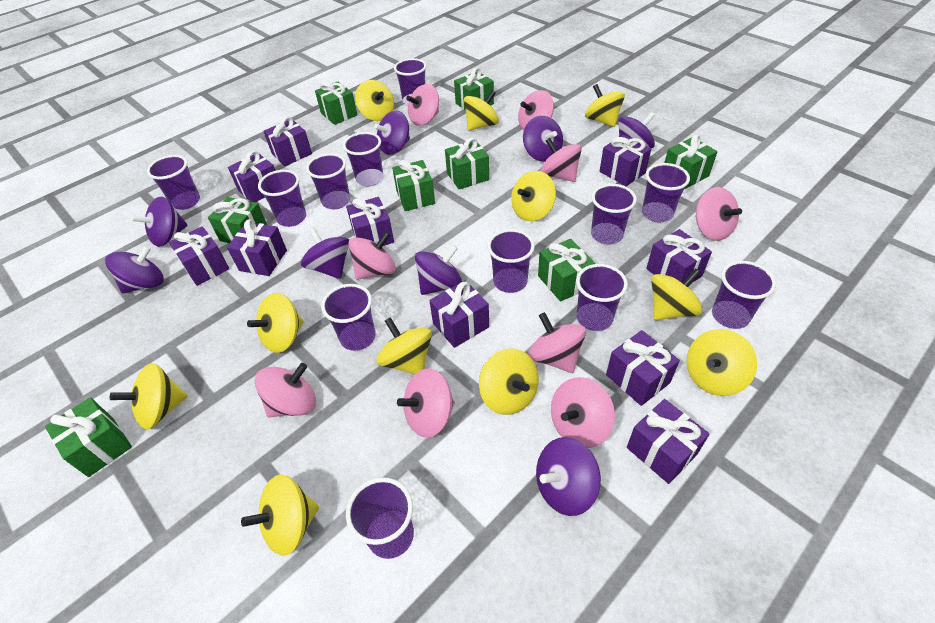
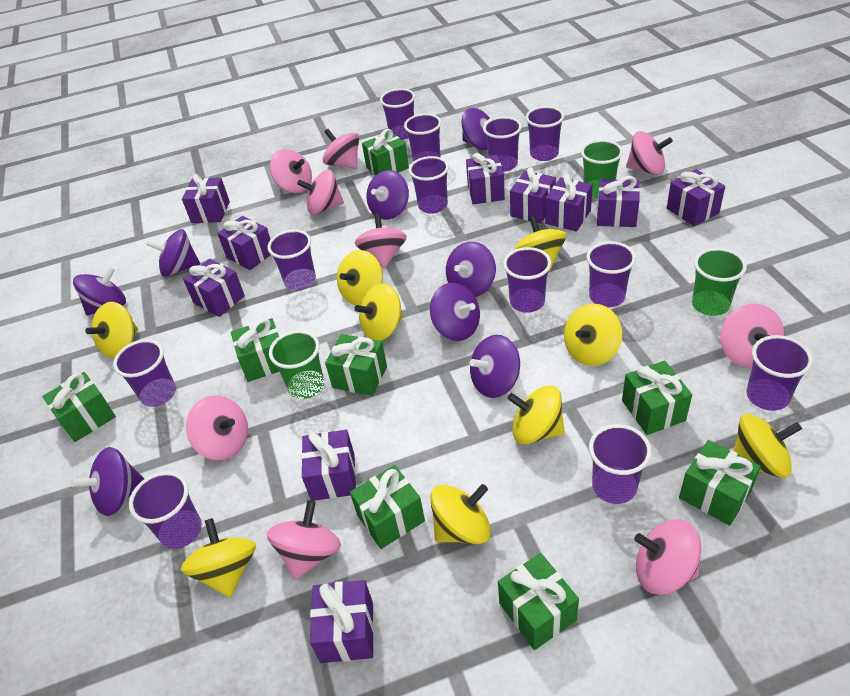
green cup: 0 -> 3
yellow spinning top: 11 -> 9

